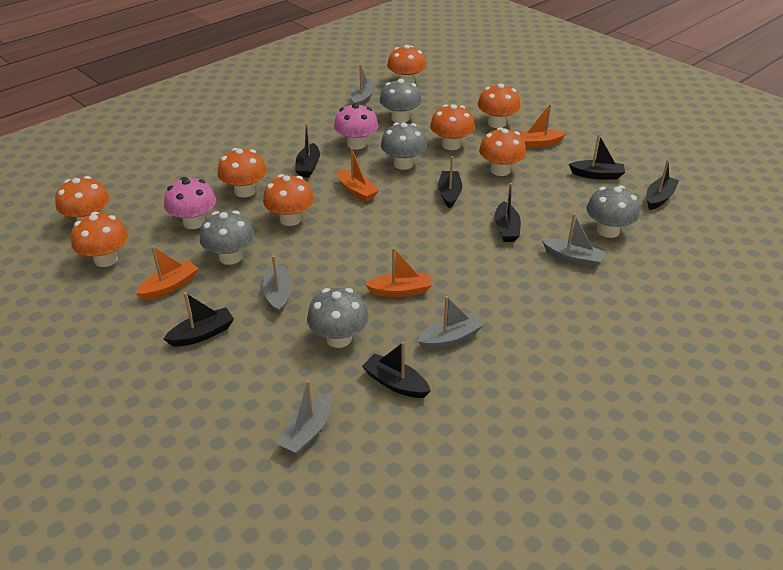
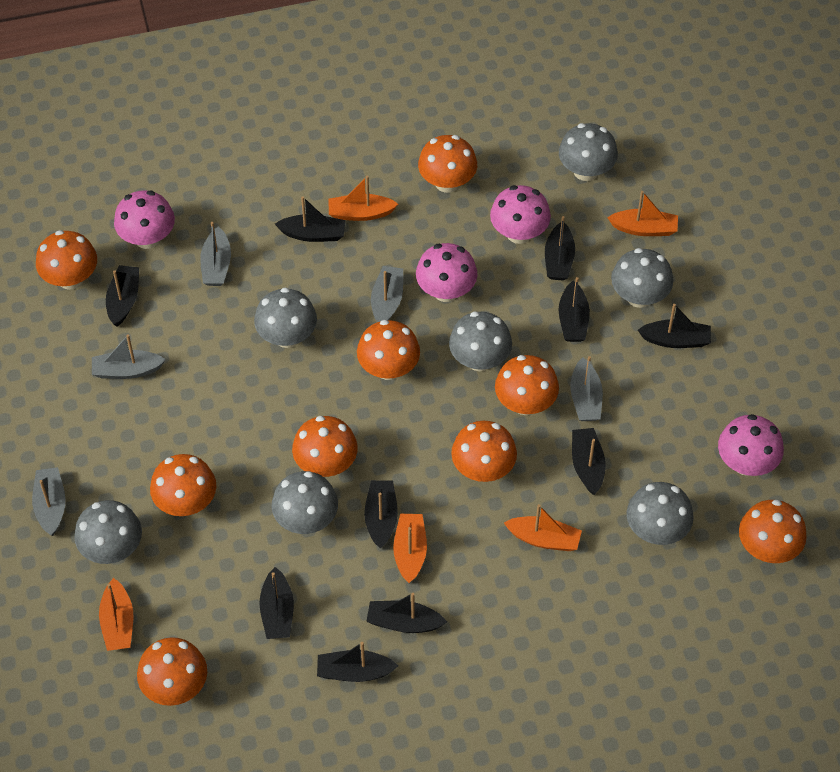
black boat: 7 -> 10
grey mushroom: 5 -> 7
orange boat: 4 -> 5
orange mushroom: 8 -> 9
pink mushroom: 2 -> 4

